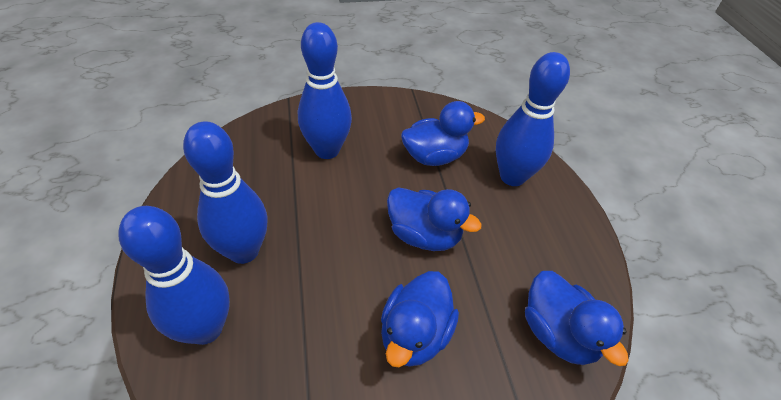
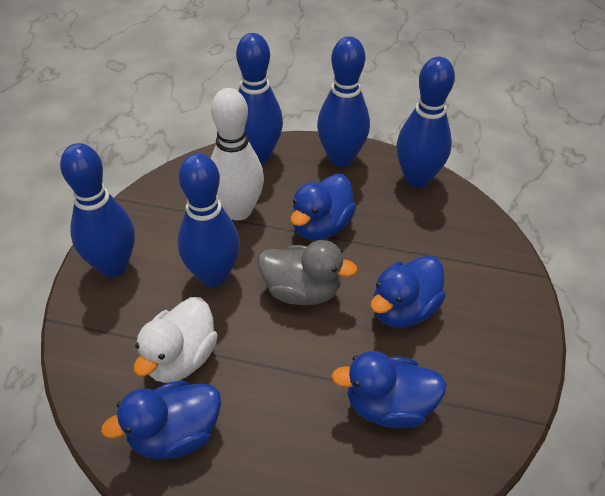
blue bowling pin: 4 -> 5
grey duck: 0 -> 1
white bowling pin: 0 -> 1
white duck: 0 -> 1

